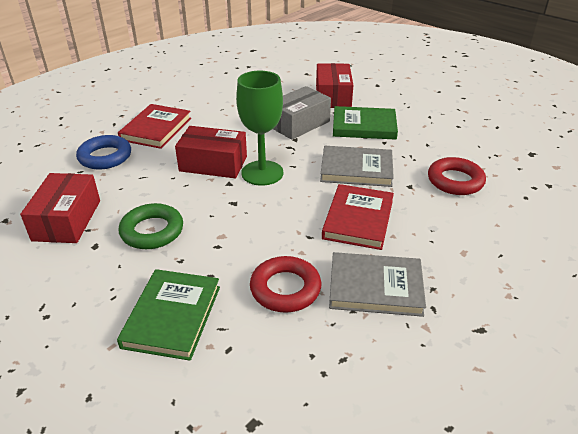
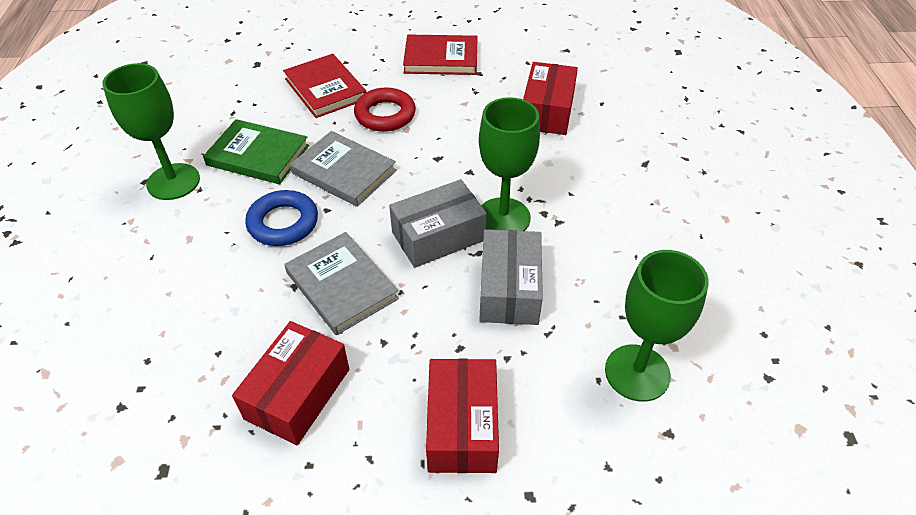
green book: 2 -> 1
green goblet: 1 -> 3
green ring: 1 -> 0
grey box: 1 -> 2
red ring: 2 -> 1

